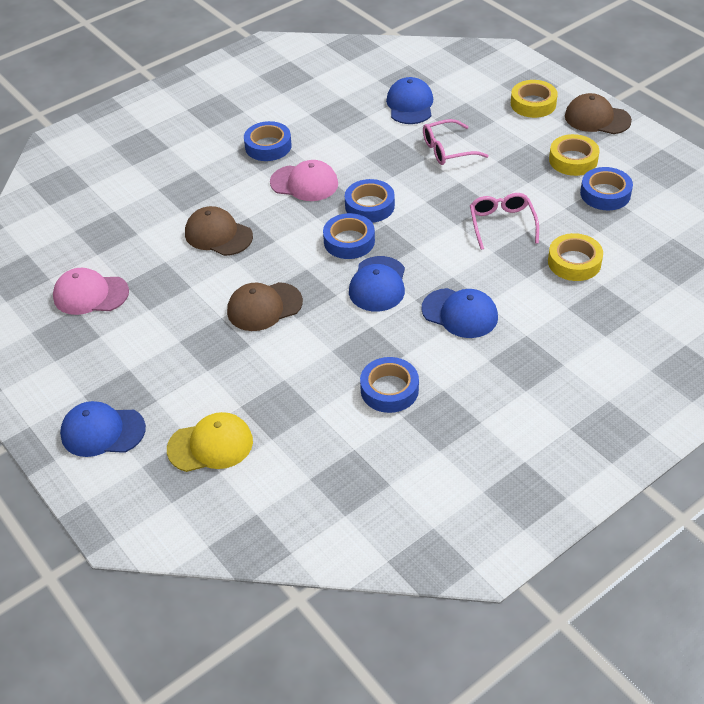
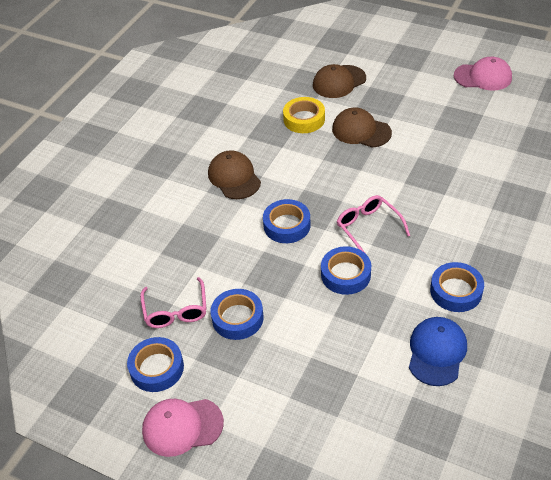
blue cap: 4 -> 1
yellow cap: 1 -> 0
yellow tape: 3 -> 1

